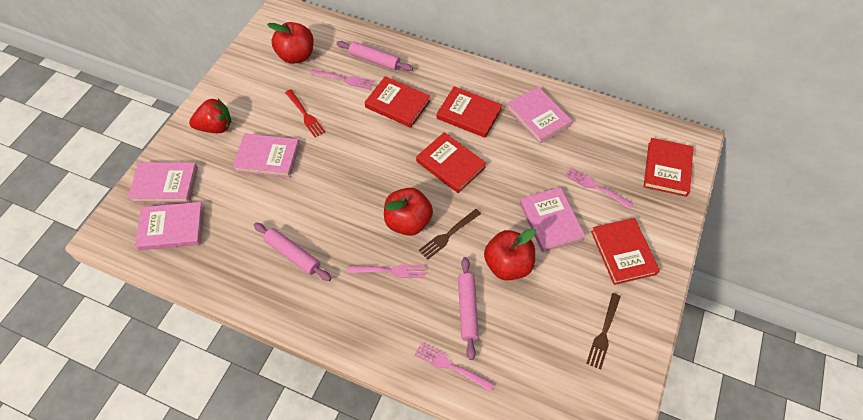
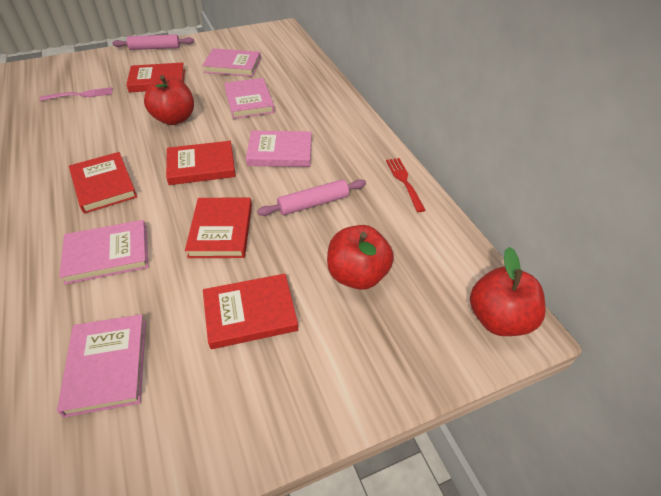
brown fork: 2 -> 0
pink fork: 4 -> 1
pink rolling pin: 3 -> 2
red strawberry: 1 -> 0

